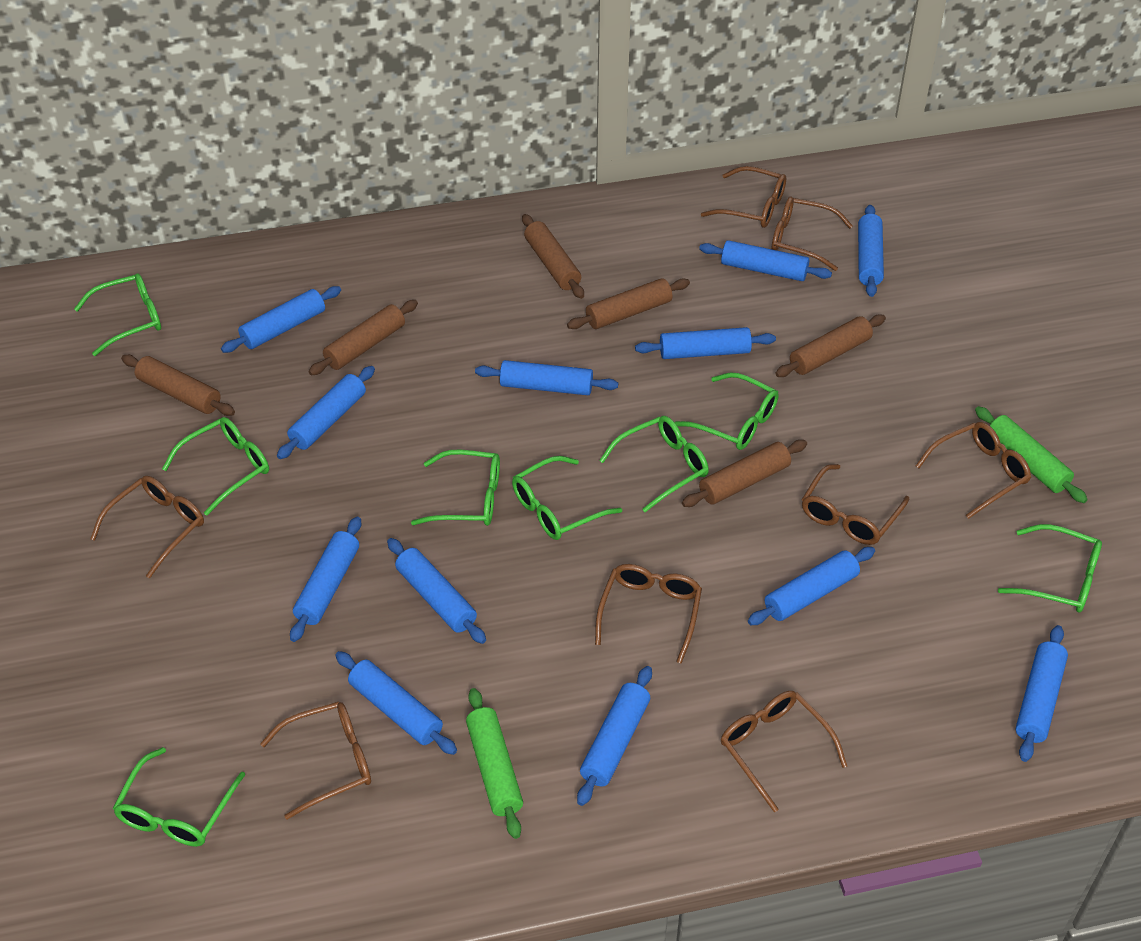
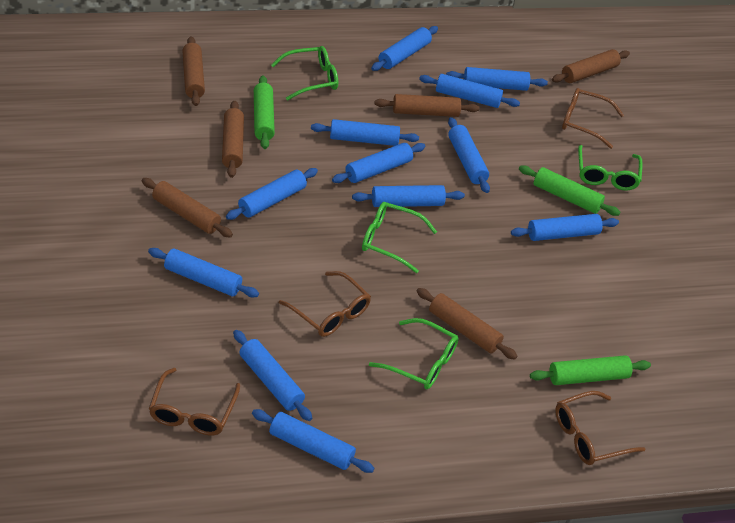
brown glasses: 8 -> 4
green glasses: 8 -> 4
green rolling pin: 2 -> 3

